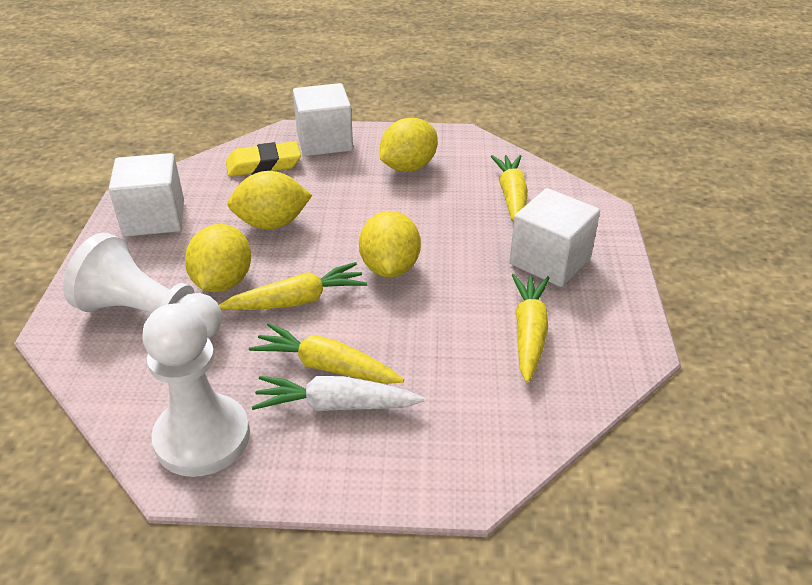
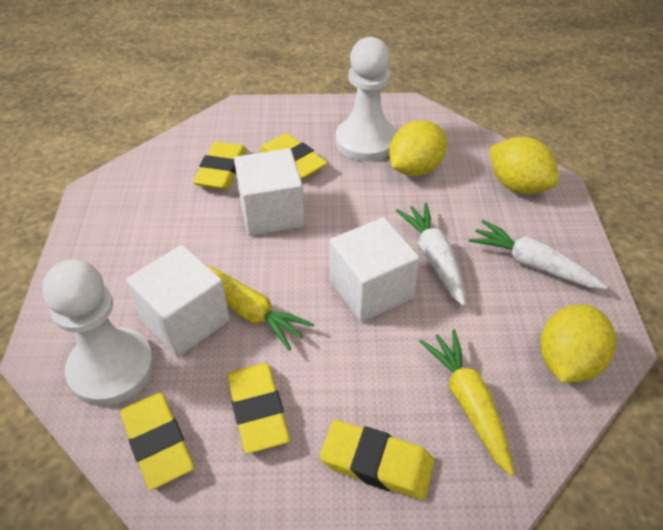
white carrot: 1 -> 2
yellow carrot: 4 -> 2
yellow eraser: 1 -> 5
yellow lemon: 4 -> 3

